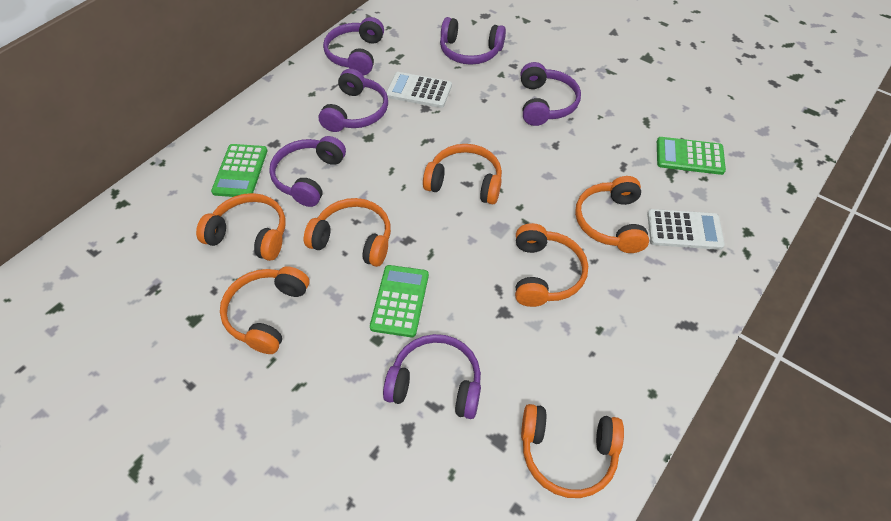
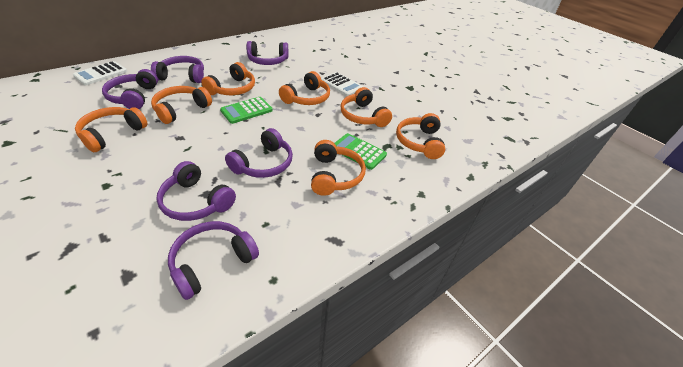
green calculator: 3 -> 2

